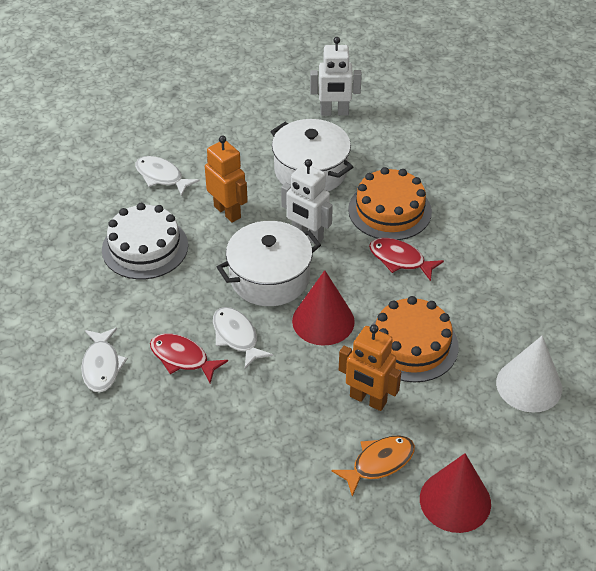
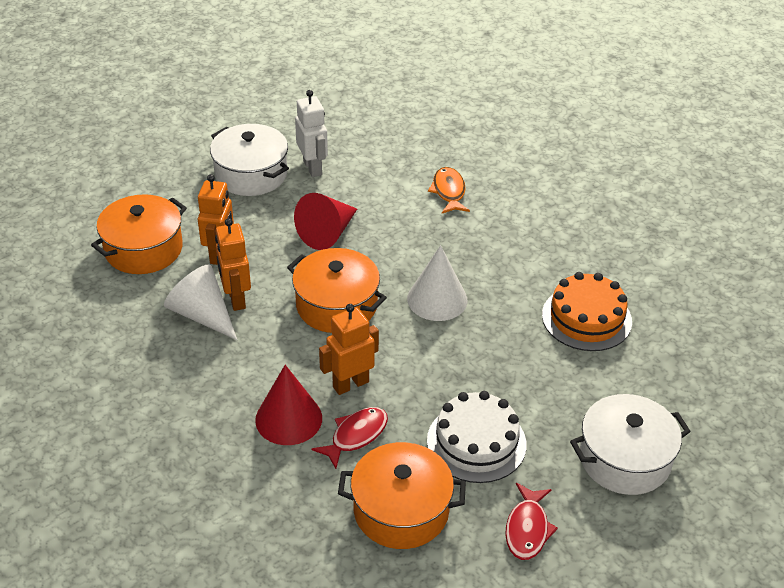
orange cake: 2 -> 1
orange pot: 0 -> 3
orange robot: 2 -> 3
white cone: 1 -> 2
white fish: 3 -> 0
white robot: 2 -> 1

